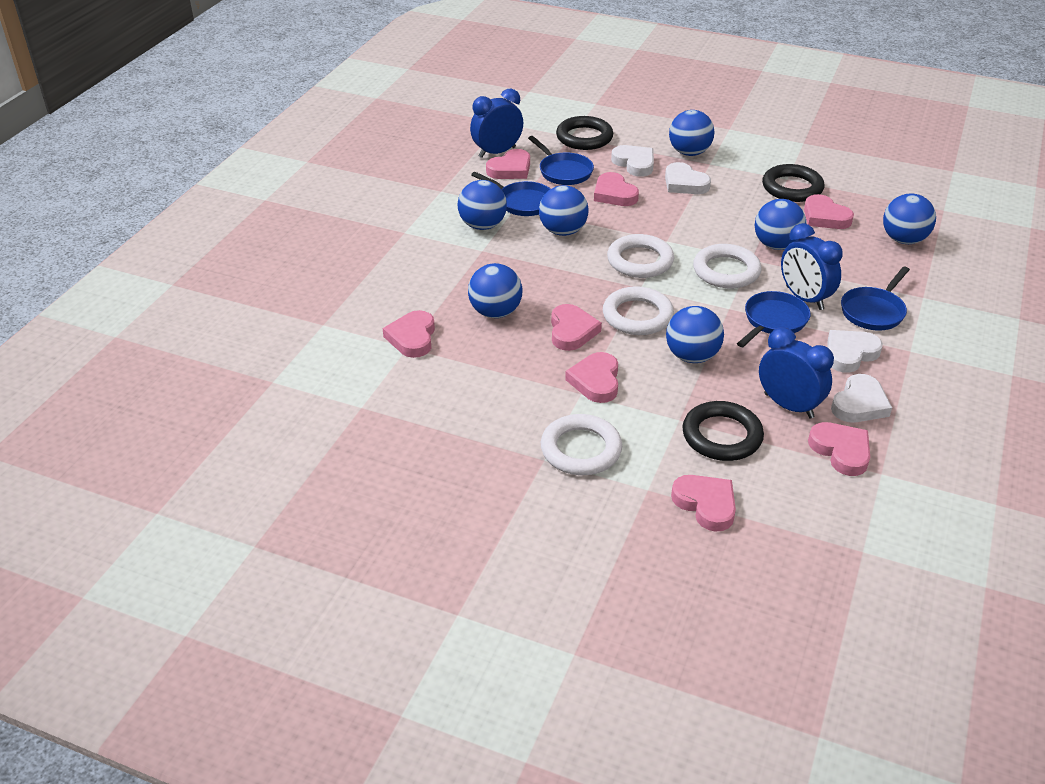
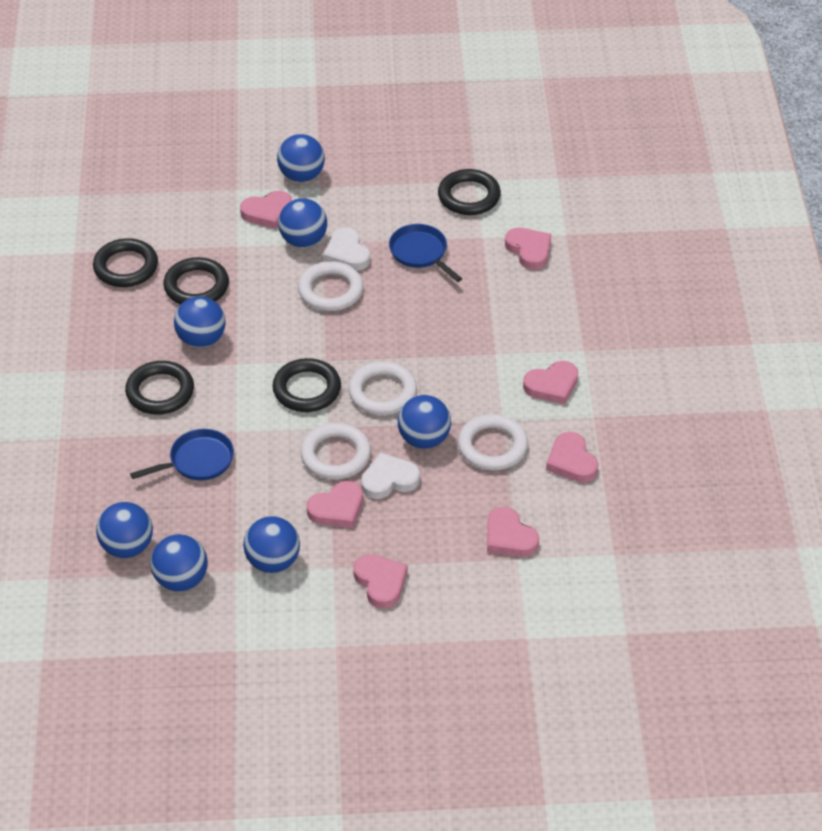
black ring: 3 -> 5
blue clock: 3 -> 0
blue pan: 4 -> 2
pink heart: 8 -> 7
white heart: 4 -> 2

